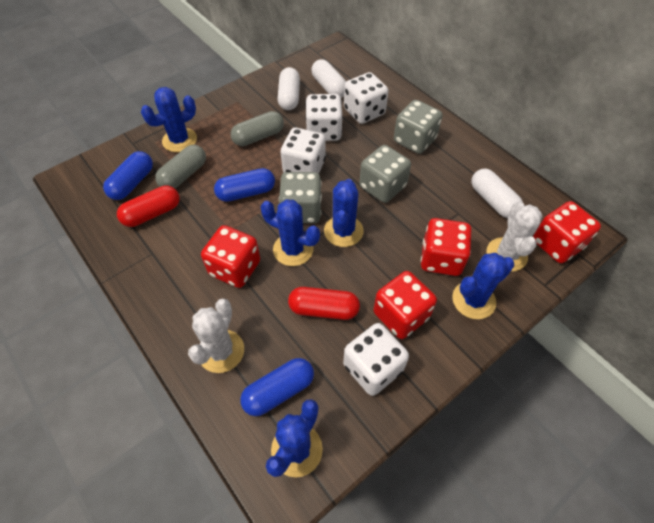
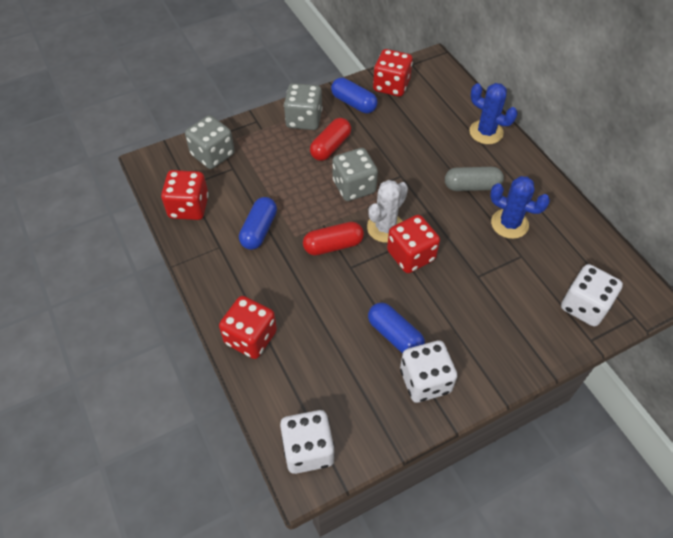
blue cactus: 5 -> 2
grey capsule: 2 -> 1
white cactus: 2 -> 1
white capsule: 3 -> 0
white dice: 4 -> 3

